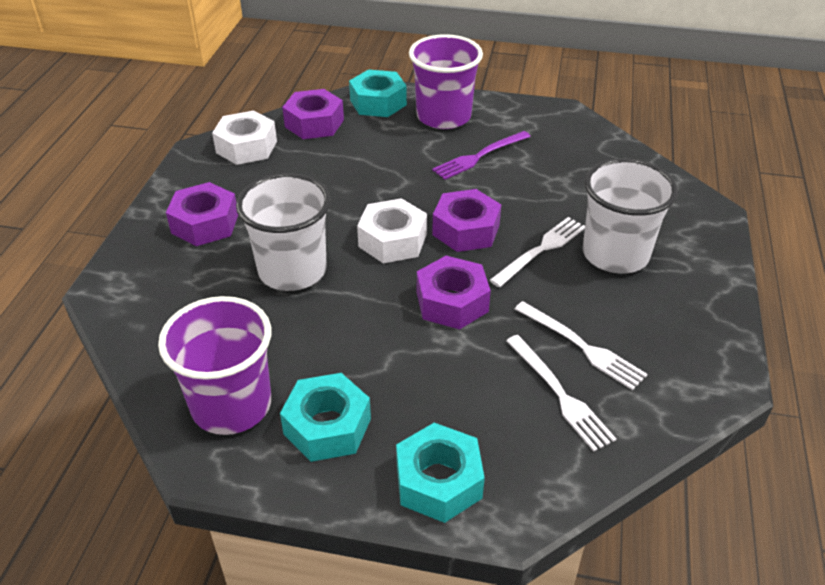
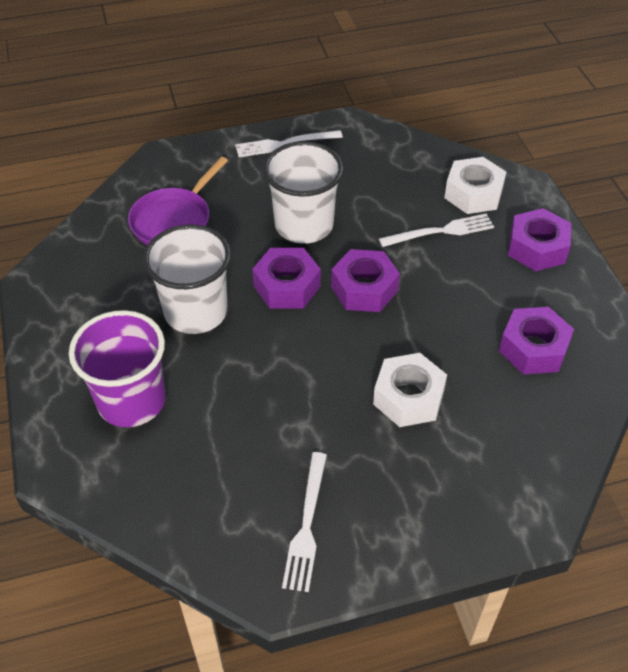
purple cup: 2 -> 1
purple fork: 1 -> 0
purple pan: 0 -> 1
turquoise nut: 3 -> 0

